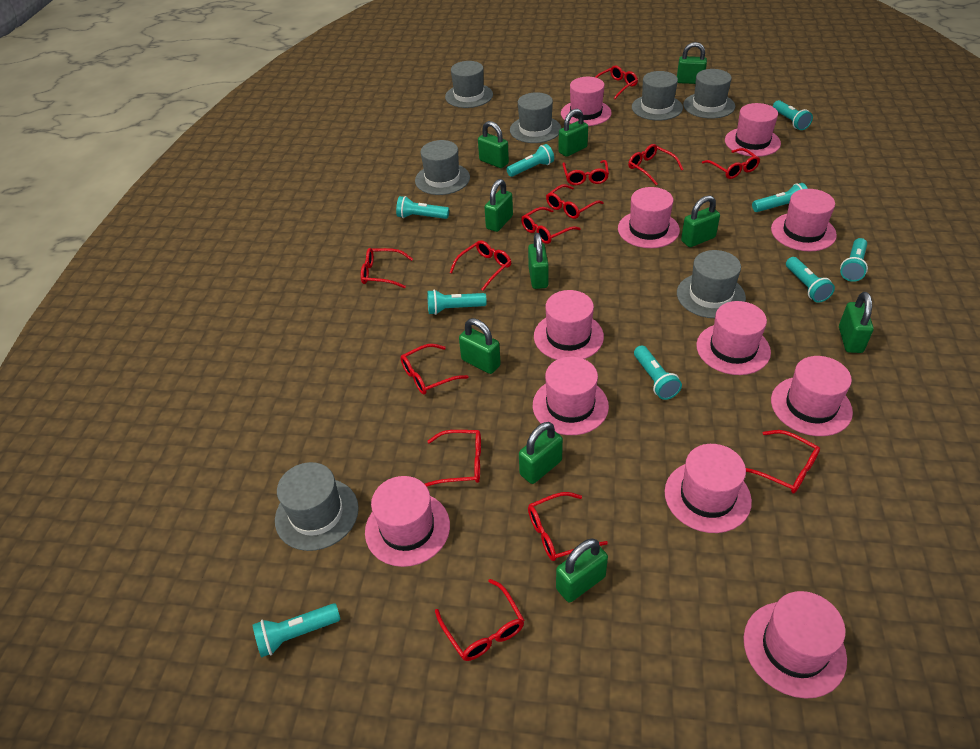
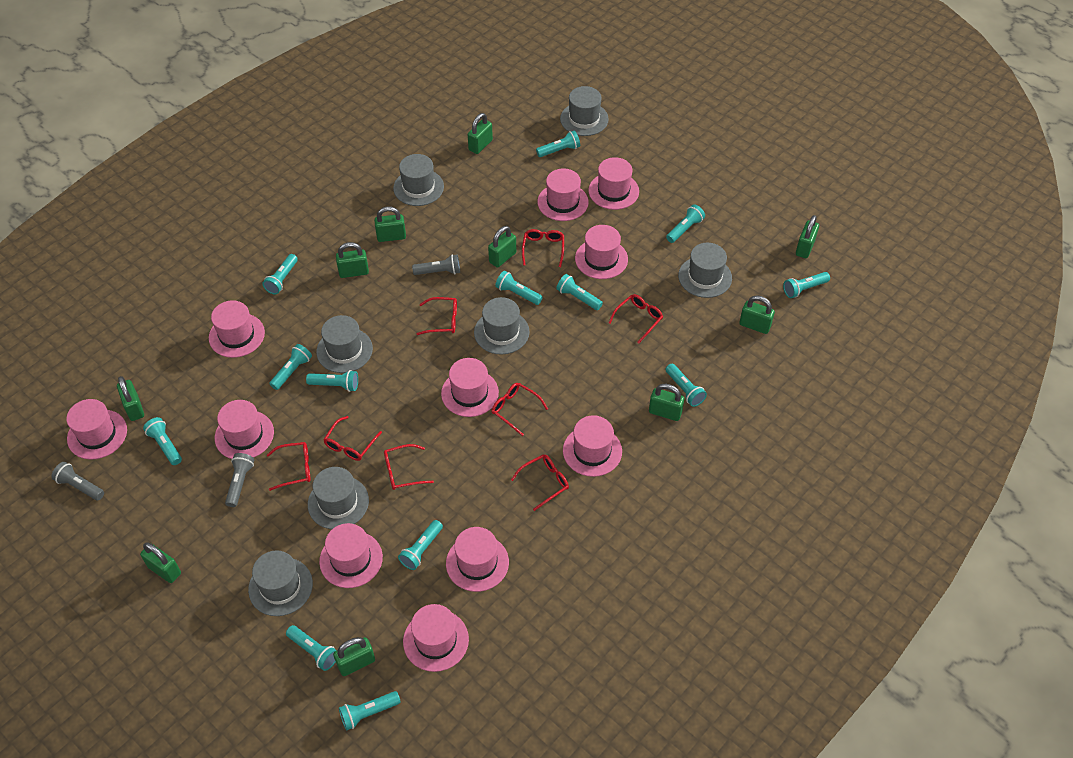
grey flashlight: 0 -> 3
red glasses: 13 -> 8
turquoise flashlight: 9 -> 13

